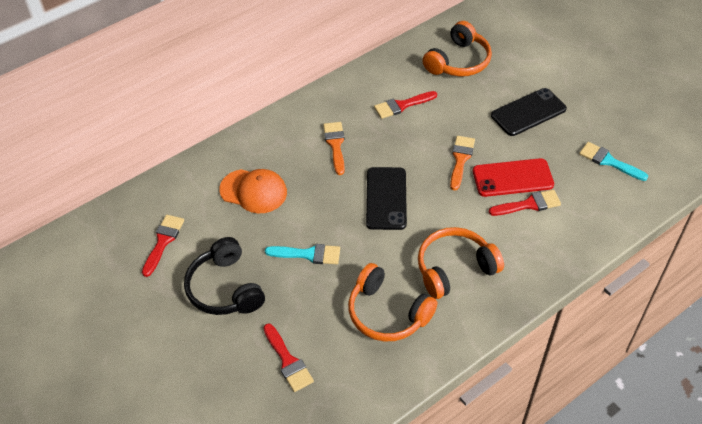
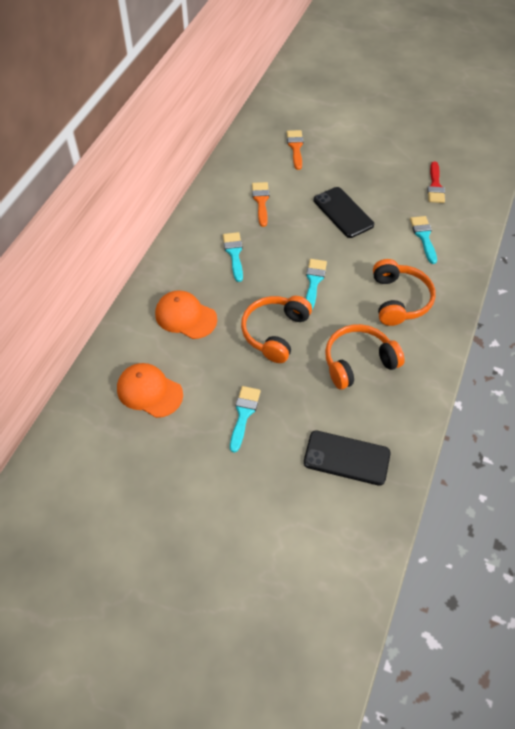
black headphones: 1 -> 0
orange cap: 1 -> 2
red brush: 4 -> 1
red phone: 1 -> 0
turquoise brush: 2 -> 4

